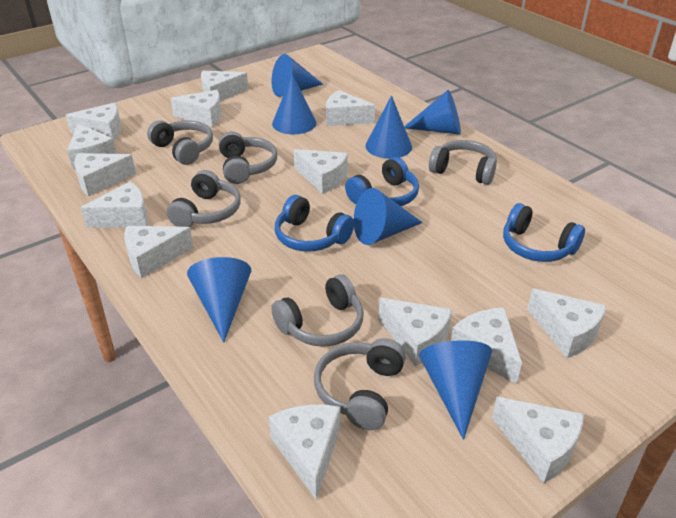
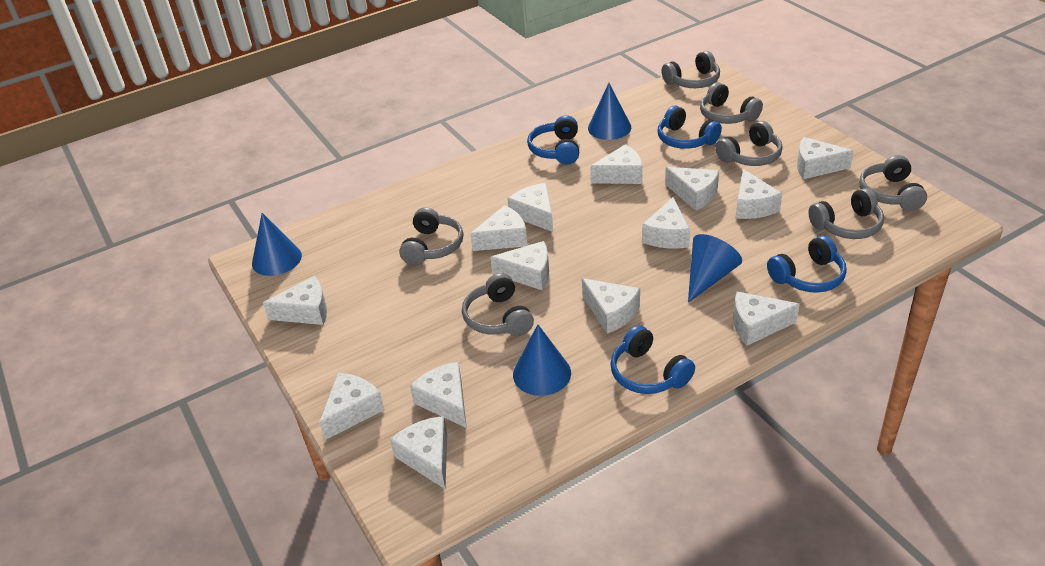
blue cone: 7 -> 4
blue headphones: 3 -> 4
grey headphones: 6 -> 7

